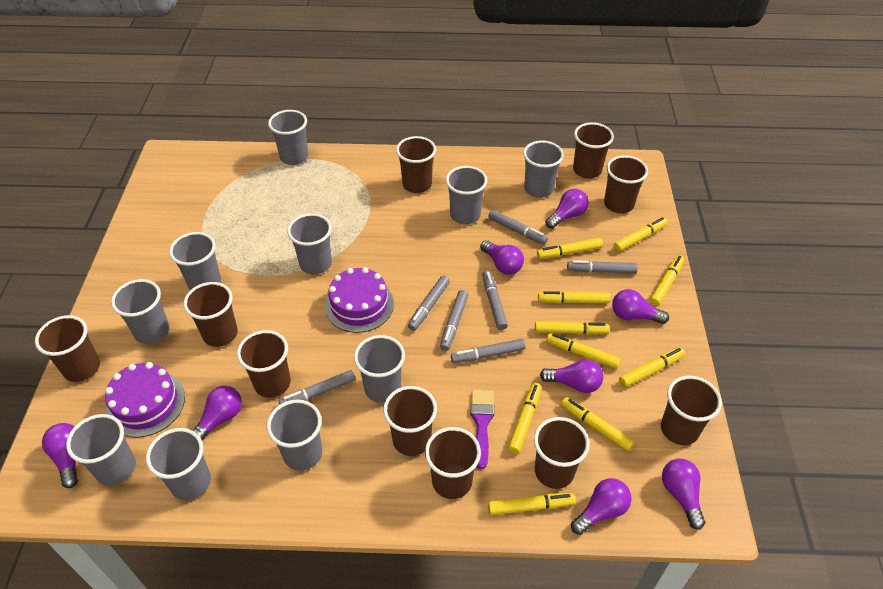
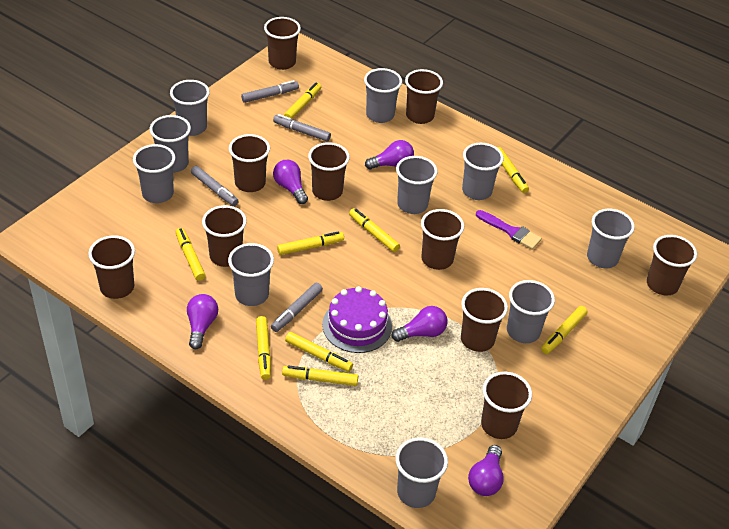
grey marker: 7 -> 4
purple cake: 2 -> 1
purple light bulb: 8 -> 5
yellow marker: 10 -> 9

